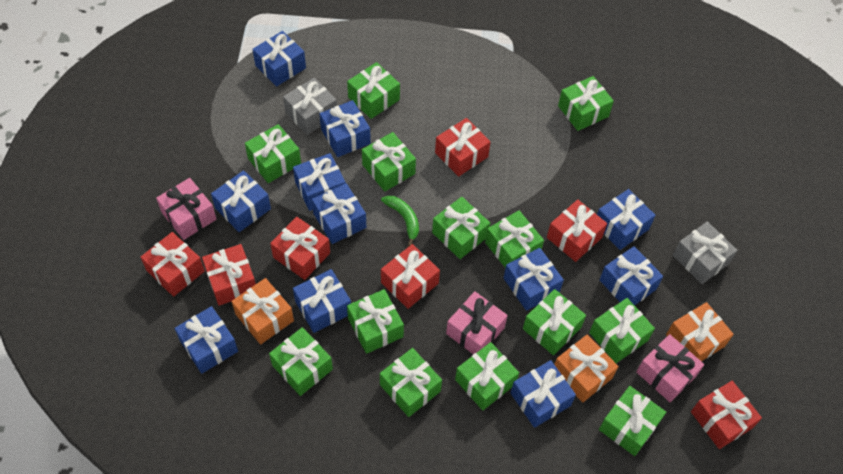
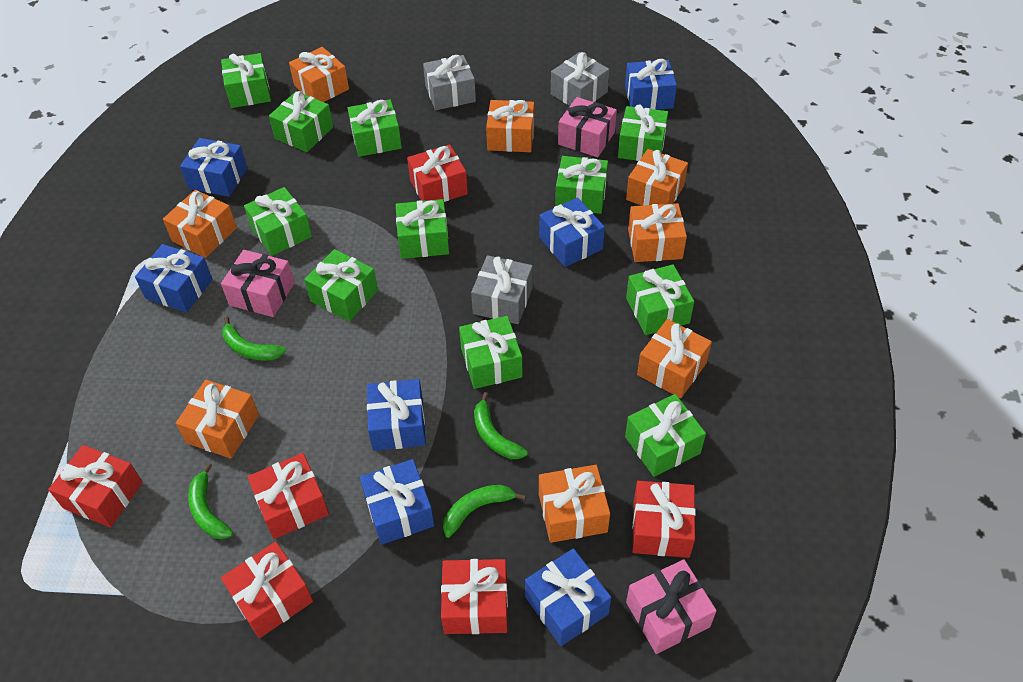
blue gift: 11 -> 7
green banana: 1 -> 4
green gift: 13 -> 11
grey gift: 2 -> 3
orange gift: 3 -> 8
red gift: 7 -> 6

